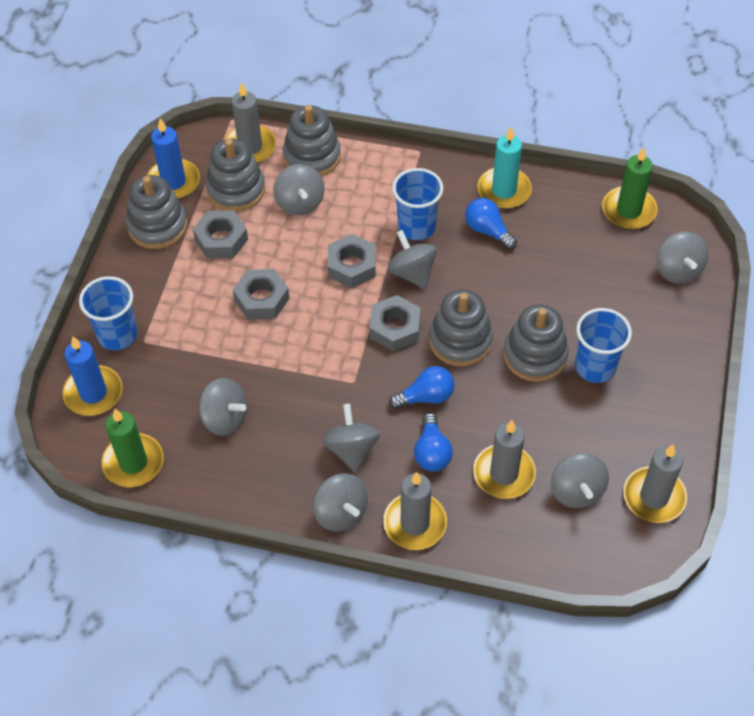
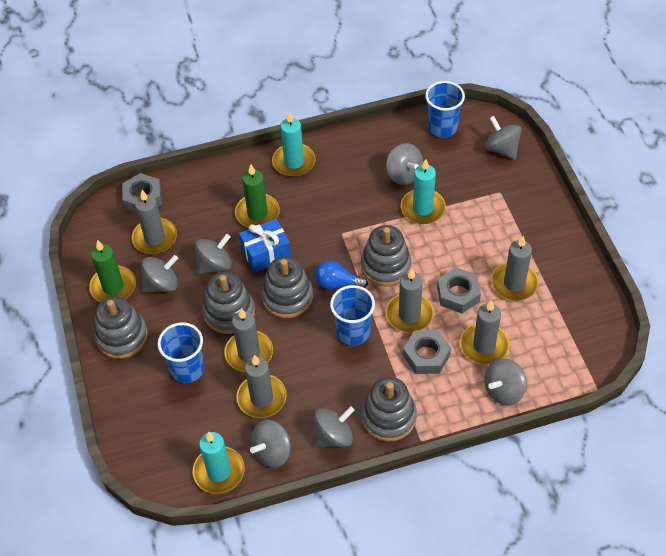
blue candle: 2 -> 0
blue gift: 0 -> 1
blue light bulb: 3 -> 1
grey candle: 4 -> 6
grey nut: 4 -> 3
turquoise candle: 1 -> 3

